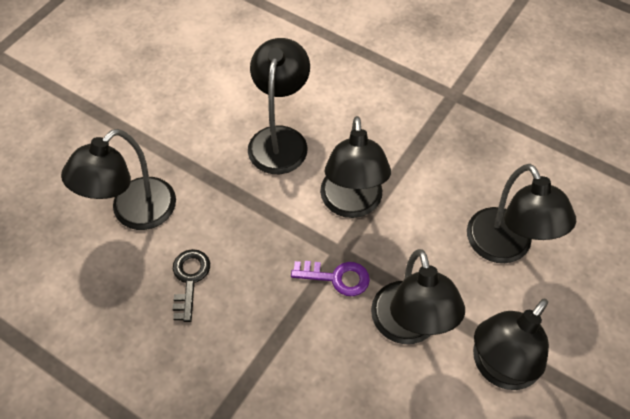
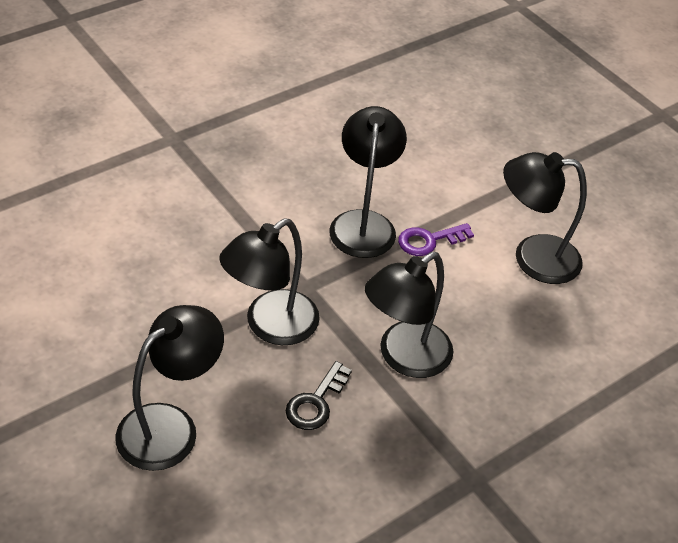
black lamp: 6 -> 5

